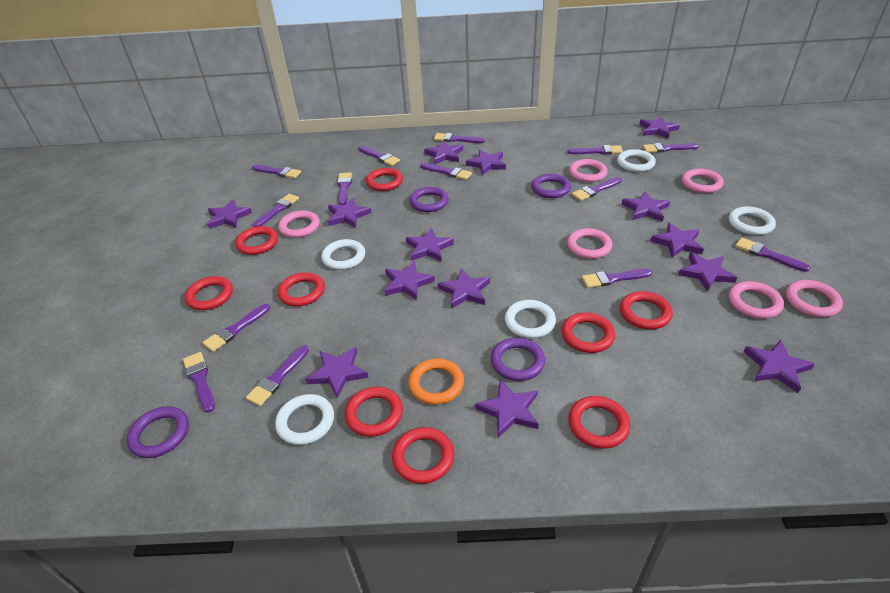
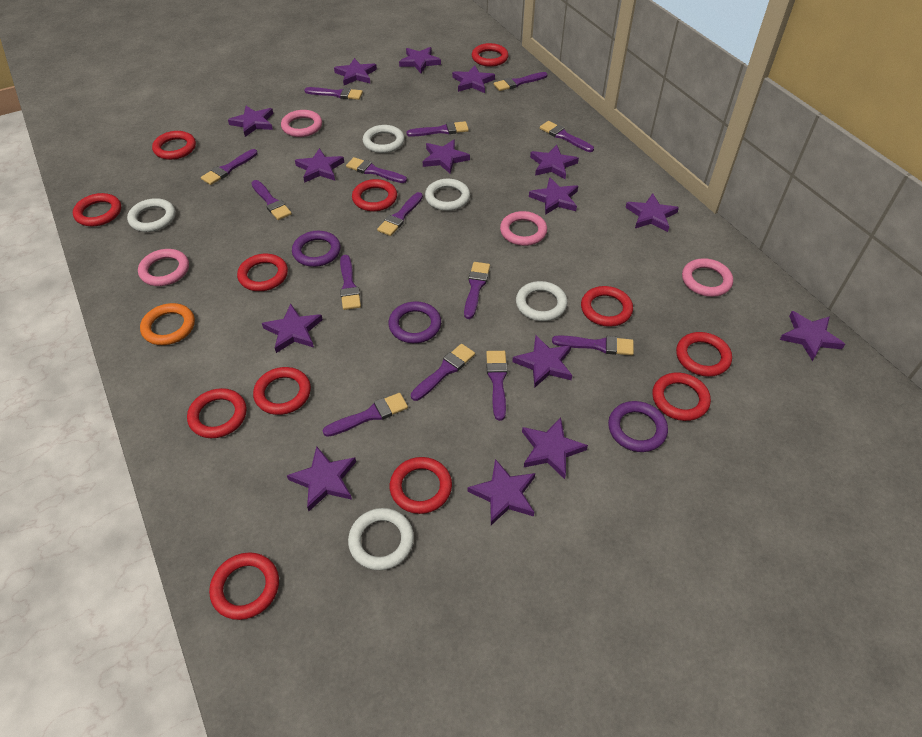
pink ring: 6 -> 4
purple ring: 4 -> 3
purple star: 14 -> 15
red ring: 9 -> 12

